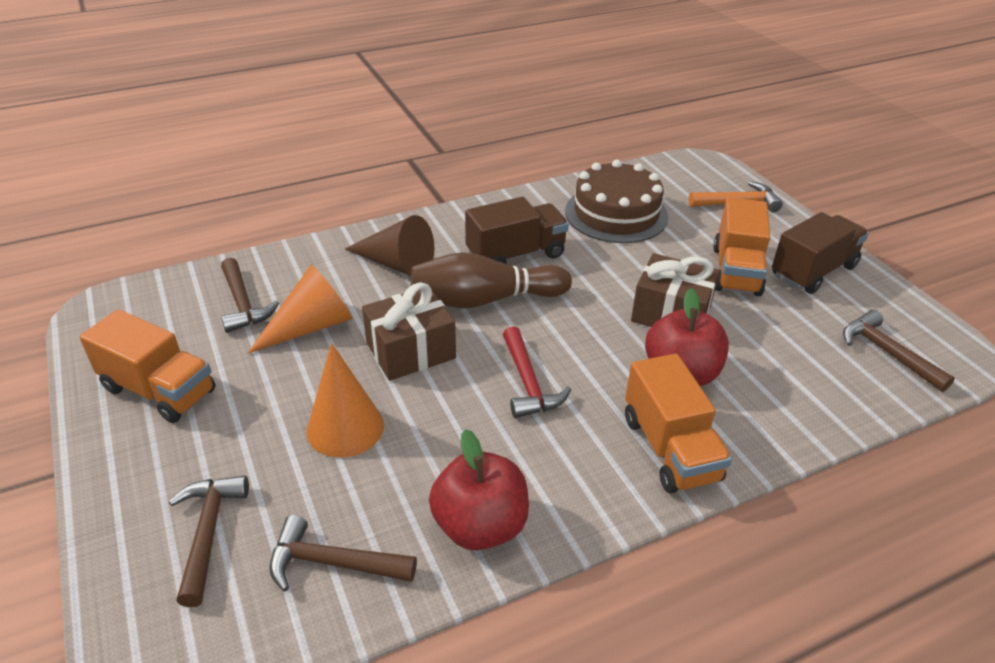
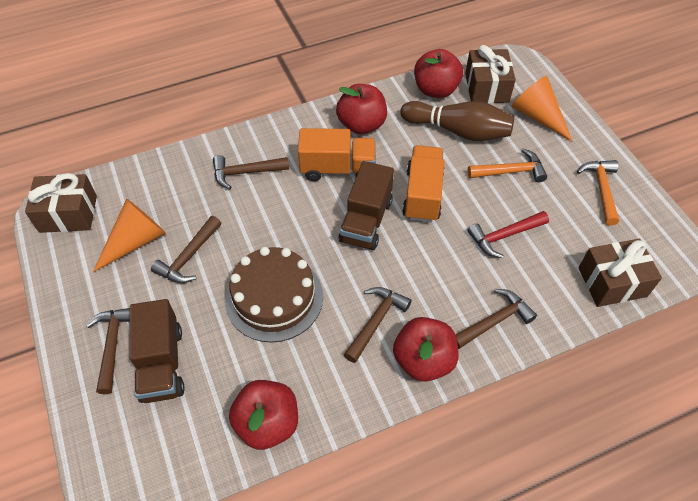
brown cone: 1 -> 0
brown gift: 2 -> 3
brown hammer: 4 -> 5
orange hammer: 1 -> 2
orange truck: 3 -> 2
red apple: 2 -> 4

